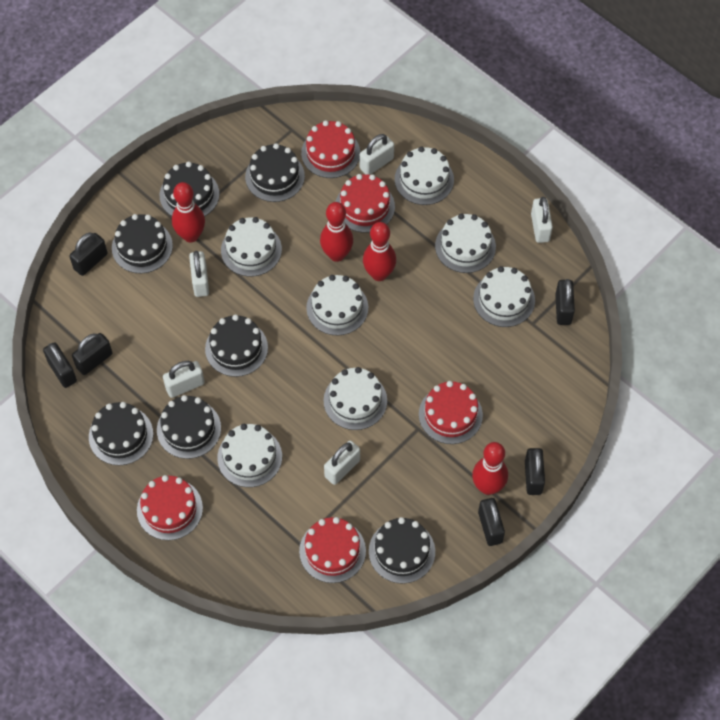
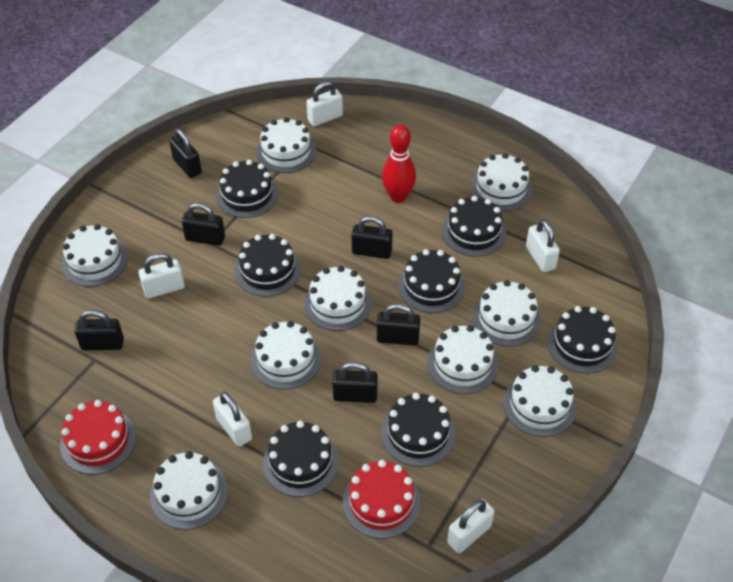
red bowling pin: 4 -> 1
red cake: 5 -> 2
white cake: 7 -> 9

